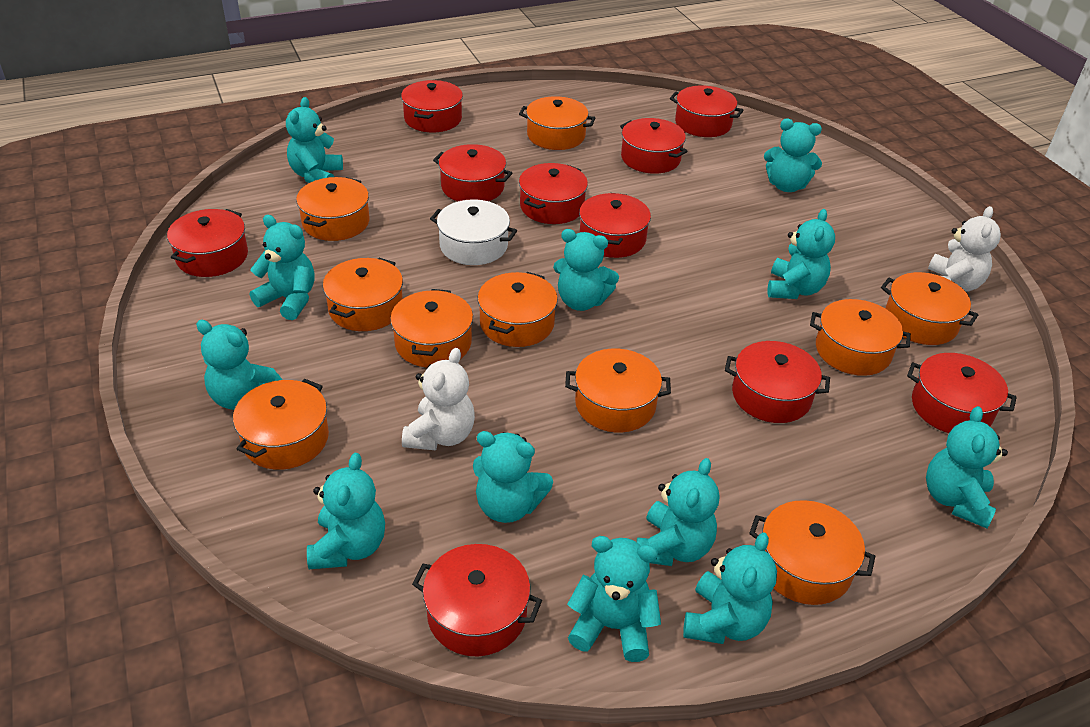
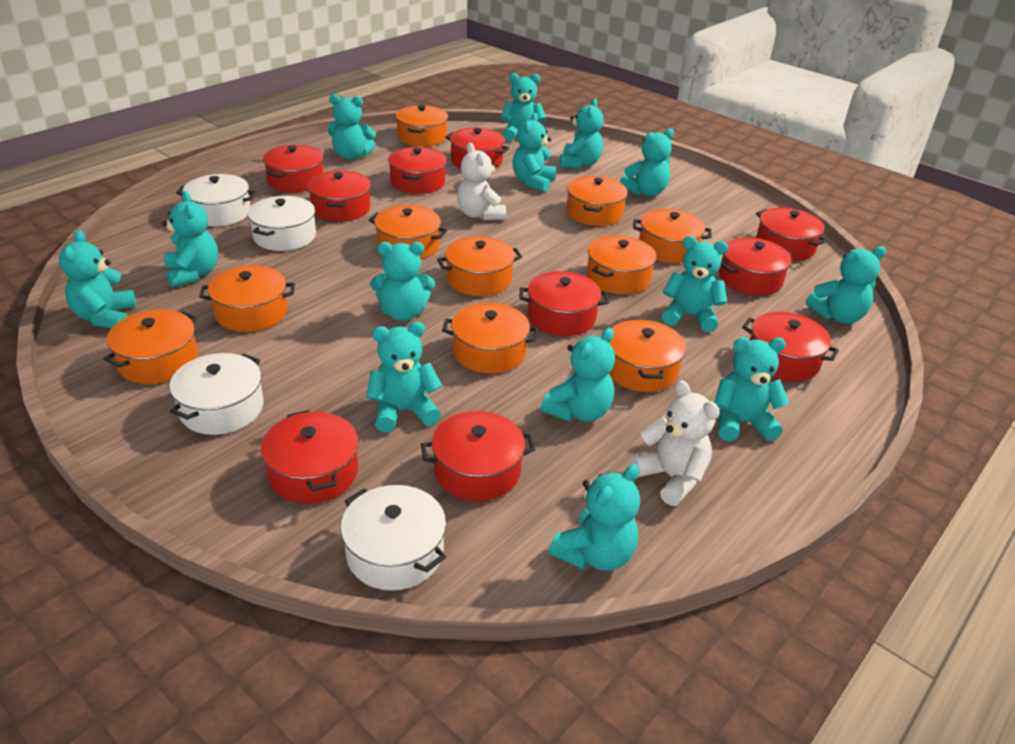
turquoise teddy bear: 12 -> 14
white pot: 1 -> 4

